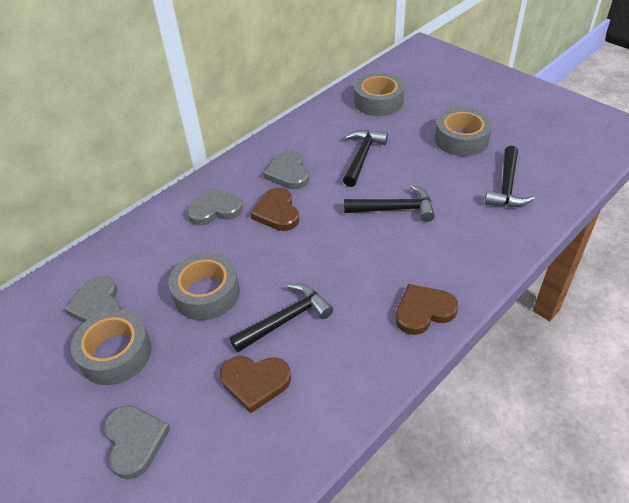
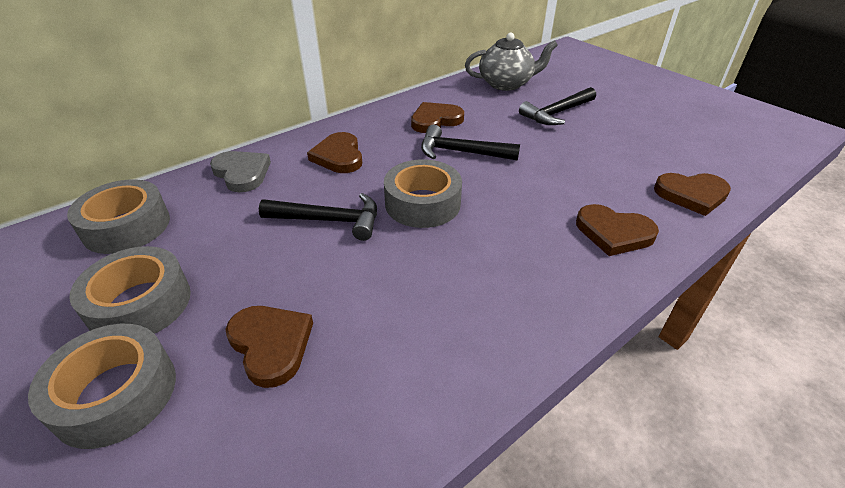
black hammer: 4 -> 3
brown heart: 3 -> 5
grey heart: 4 -> 1
grey teapot: 0 -> 1

